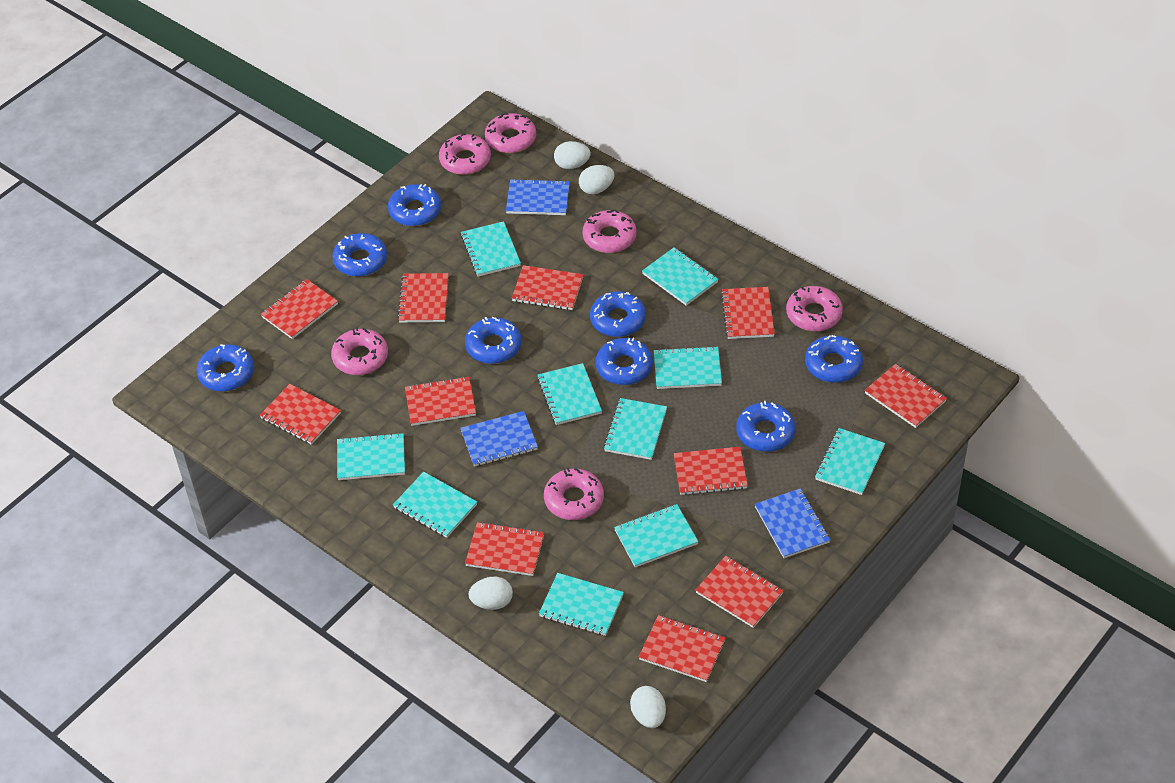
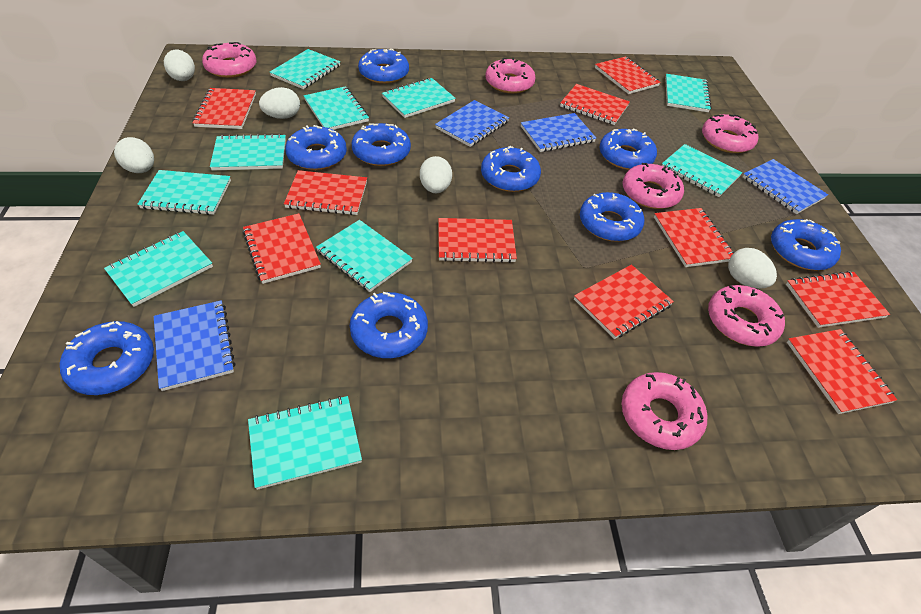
blue donut: 8 -> 9
blue notebook: 3 -> 4
red notebook: 11 -> 10
white egg: 4 -> 5

